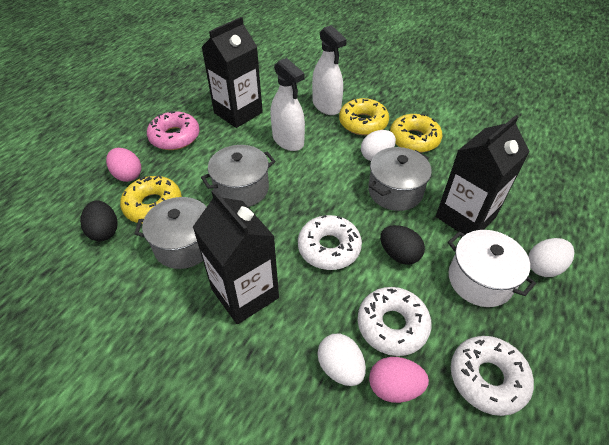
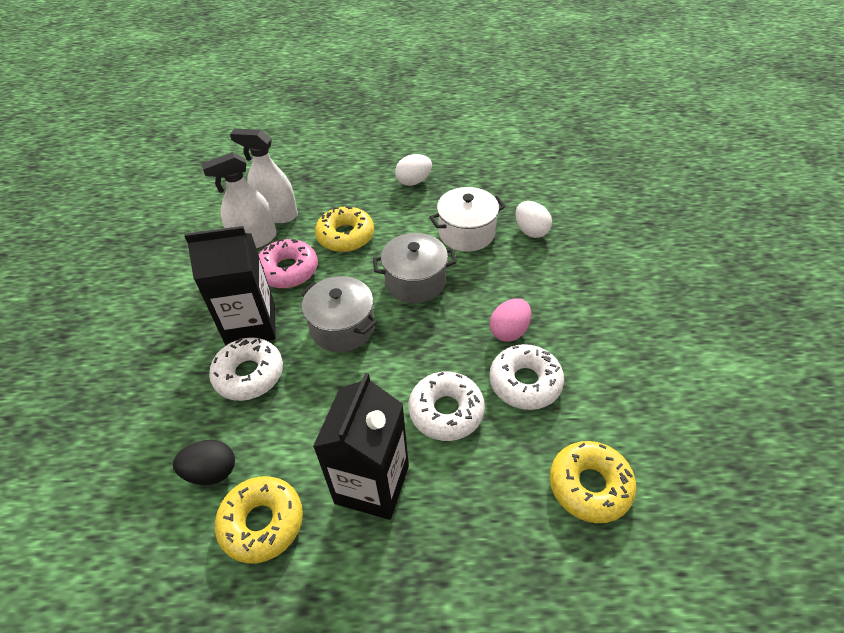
black carton: 3 -> 2
black egg: 2 -> 1
grey pot: 3 -> 2
pink egg: 2 -> 1
white egg: 3 -> 2

